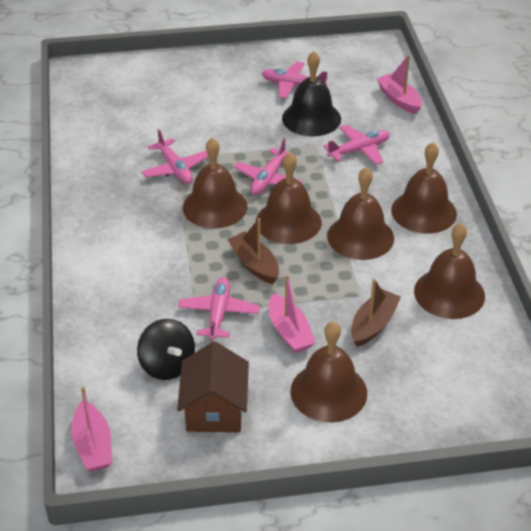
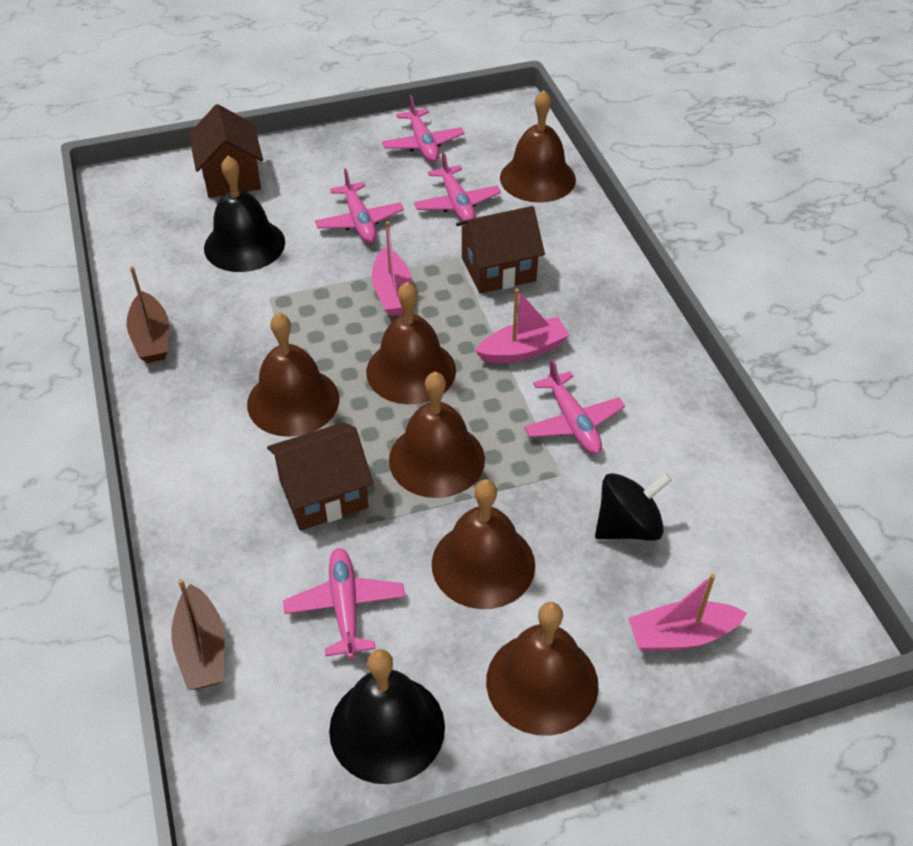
black bell: 1 -> 2
brown house: 1 -> 3

